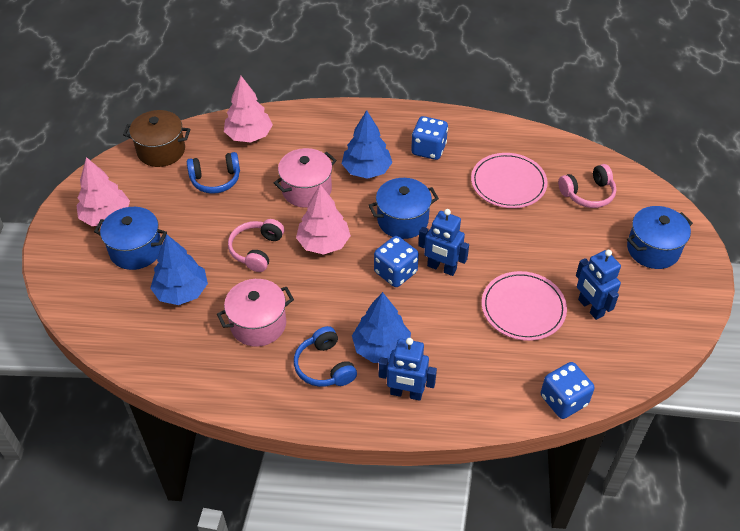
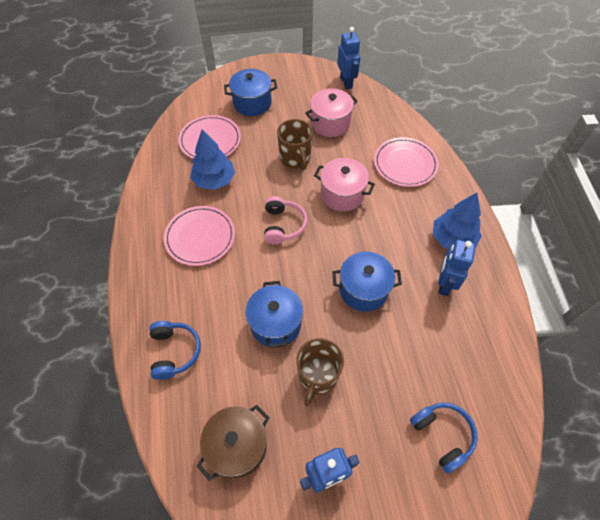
blue dice: 3 -> 0
blue tree: 3 -> 2
brown mug: 0 -> 2
pink headphones: 2 -> 1
pink plate: 2 -> 3
pink tree: 3 -> 0

